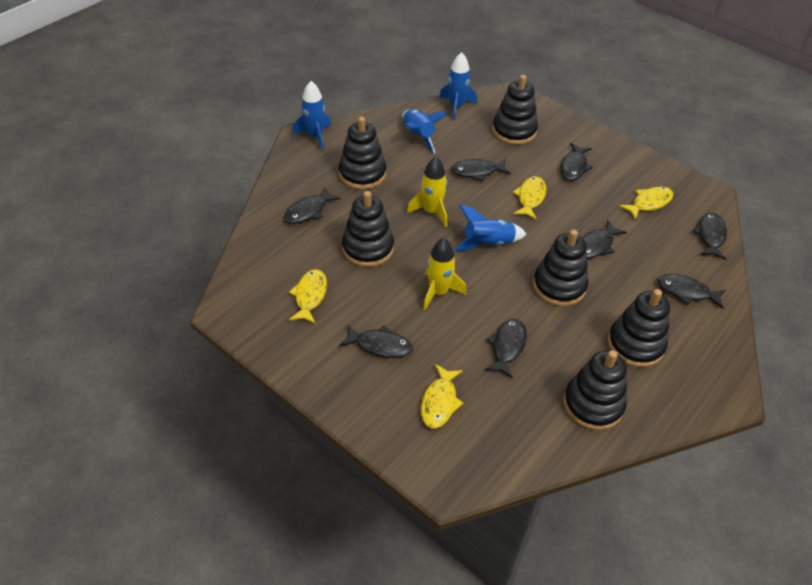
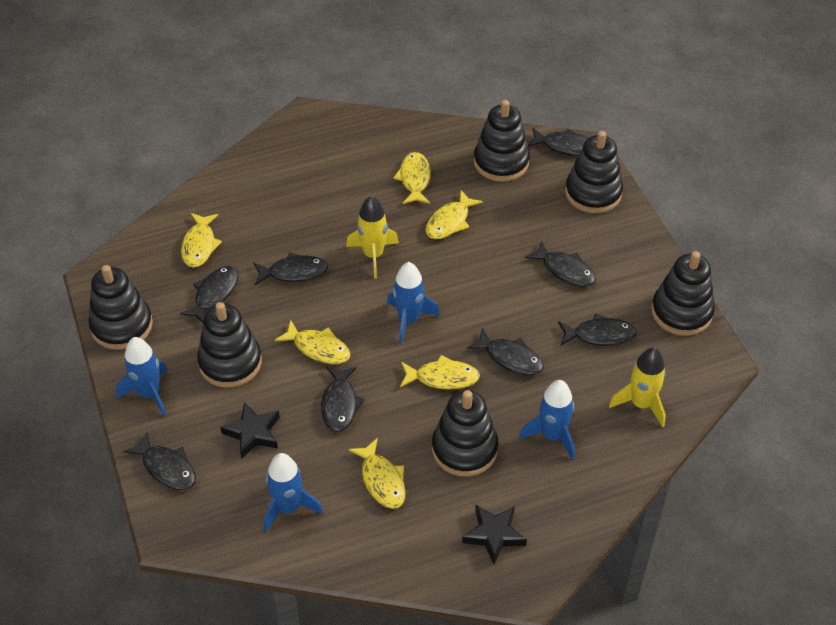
black star: 0 -> 2
yellow fish: 4 -> 6

